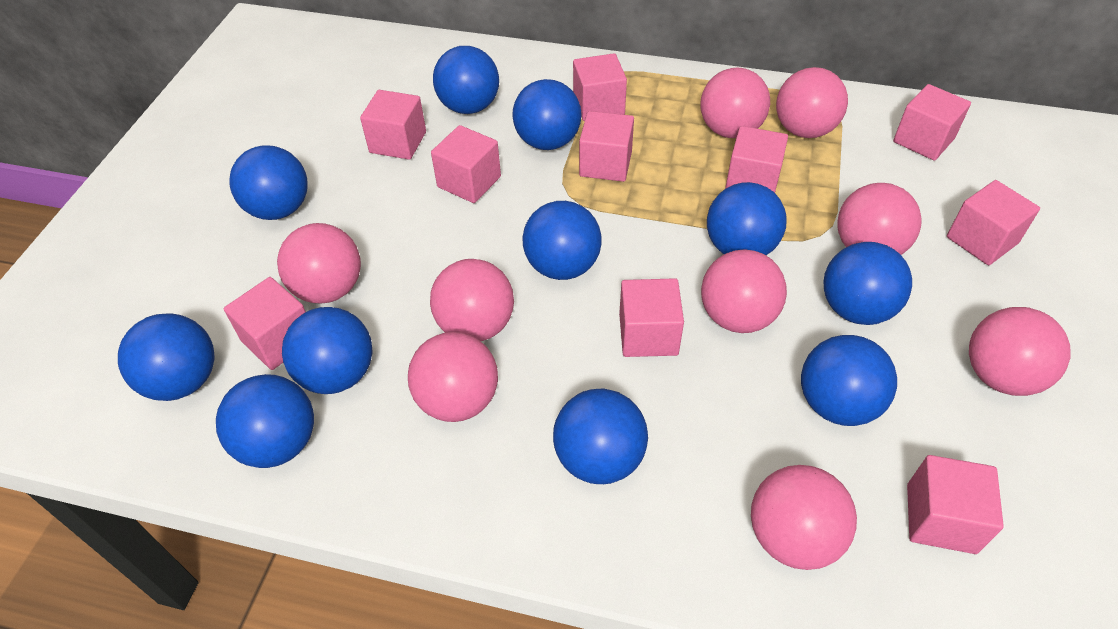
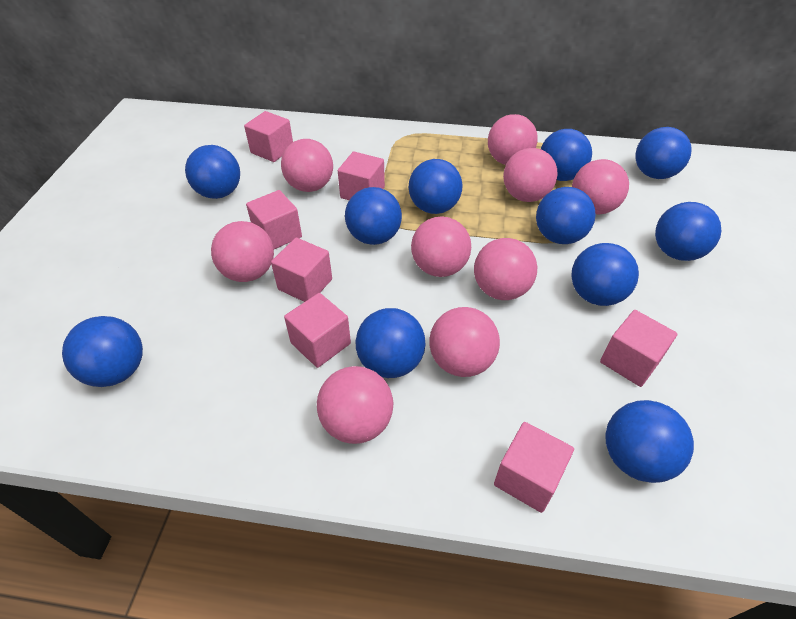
pink cube: 10 -> 7

